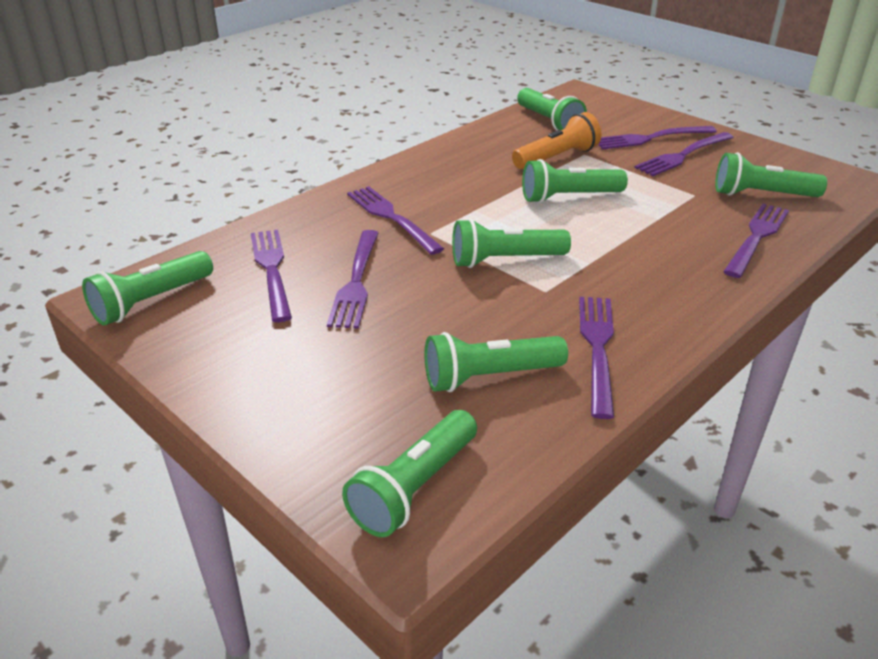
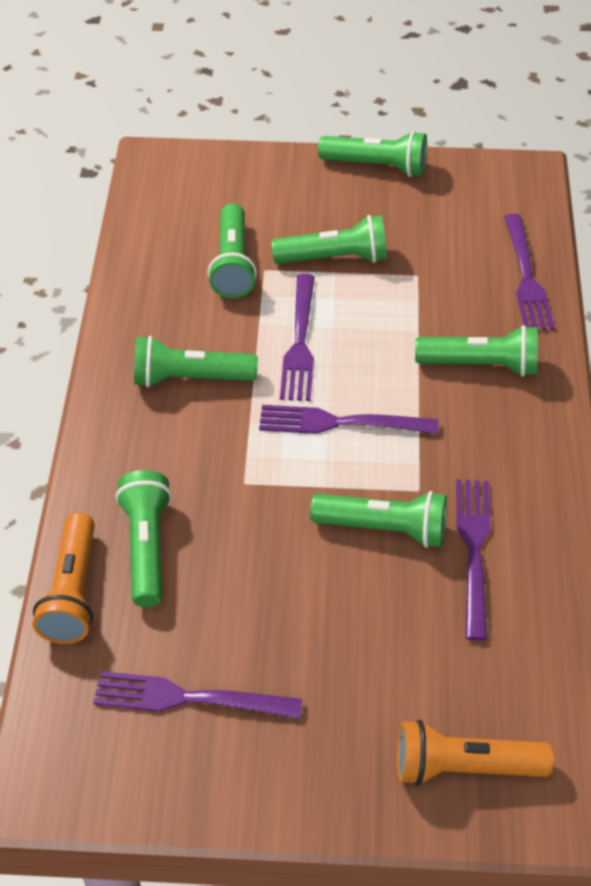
orange flashlight: 1 -> 2
purple fork: 7 -> 5

